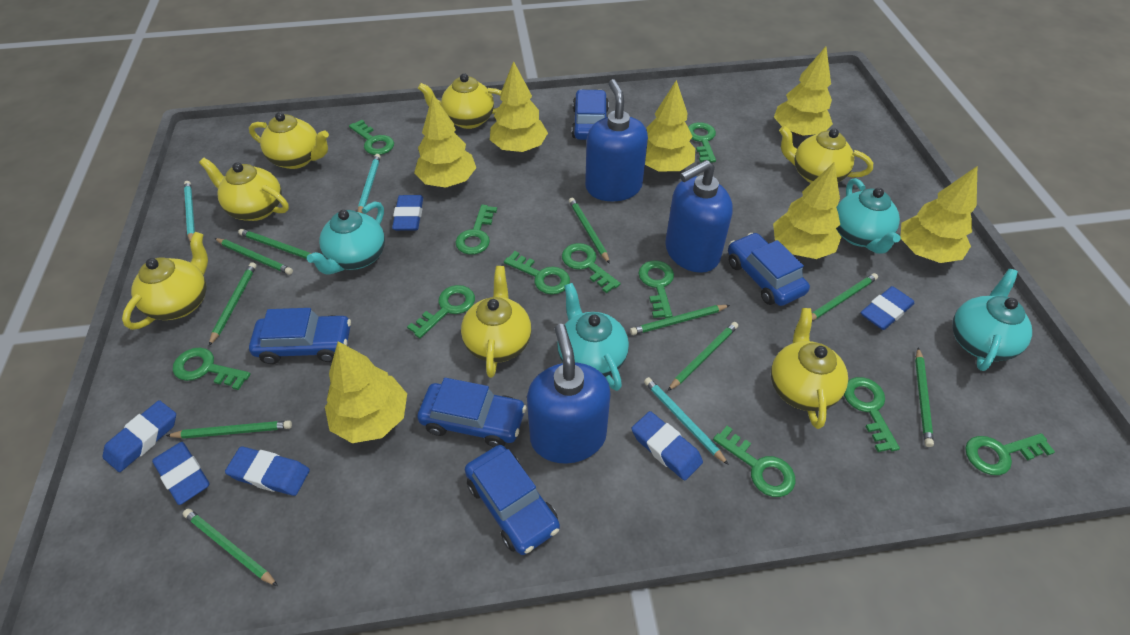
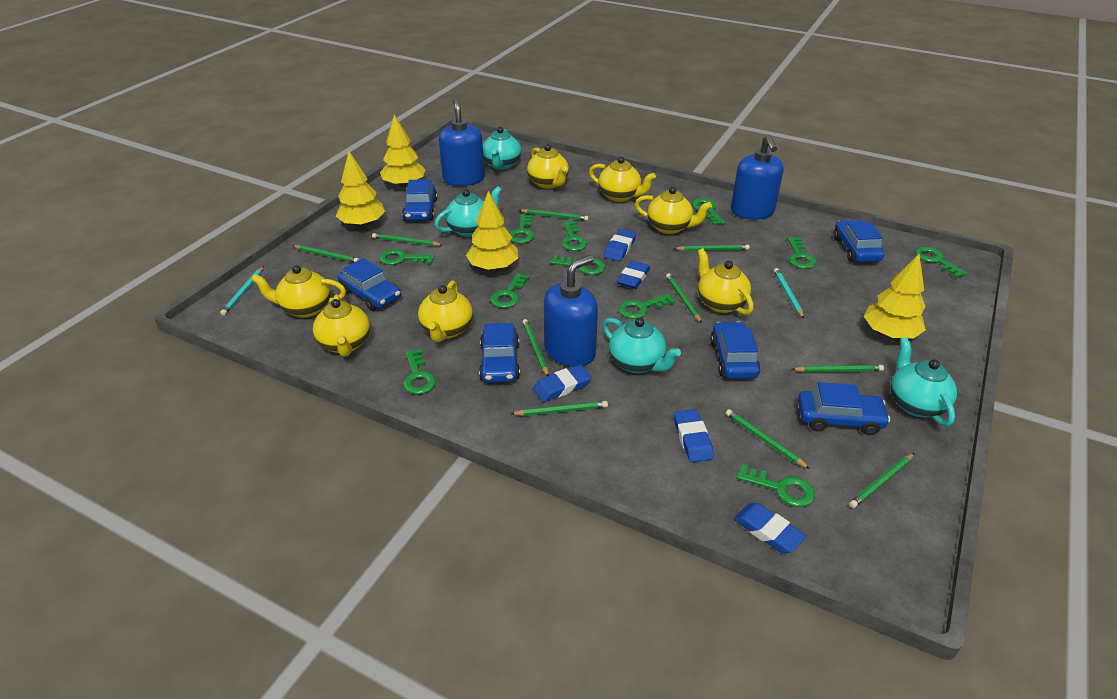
blue car: 5 -> 6
blue eraser: 6 -> 5
turquoise pencil: 3 -> 2
yellow tree: 7 -> 4

